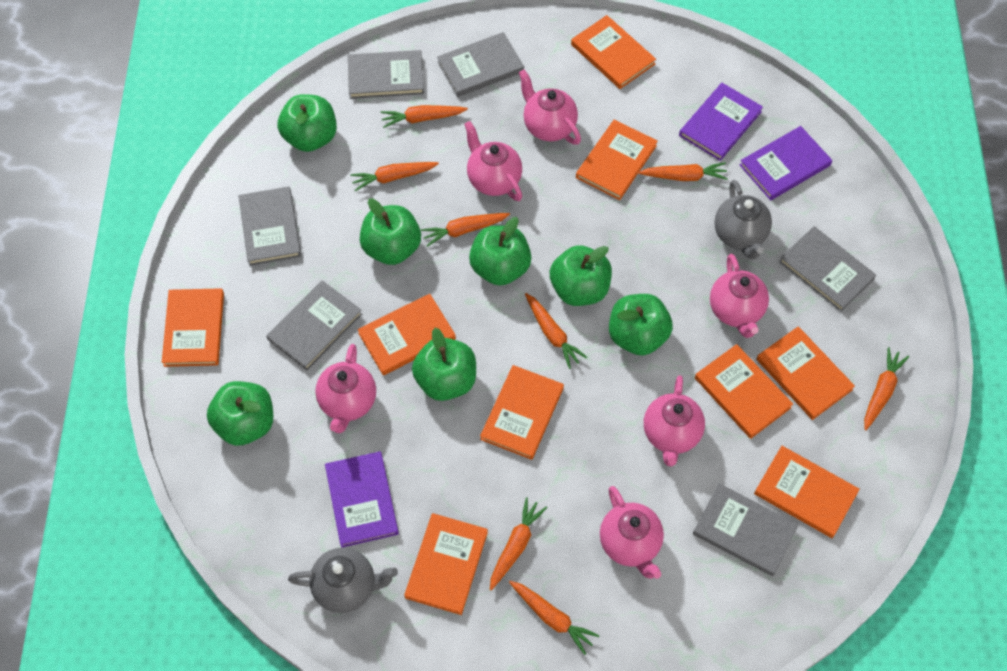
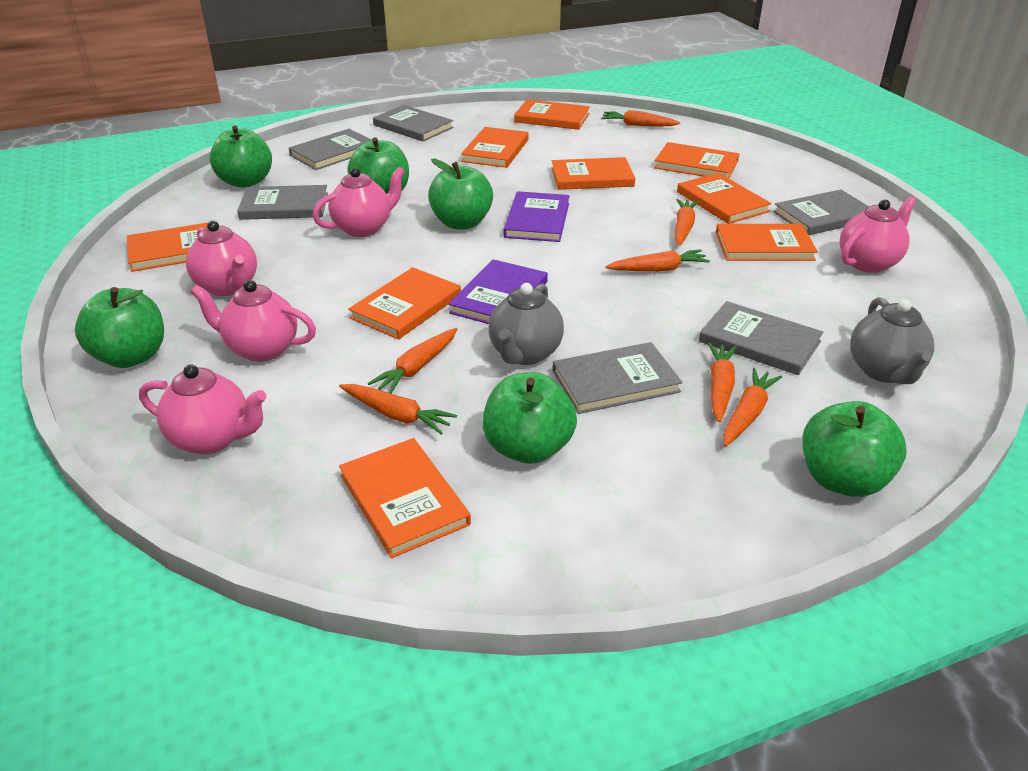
green apple: 7 -> 6
orange carrot: 8 -> 7
pink teapot: 6 -> 5
purple book: 3 -> 2

